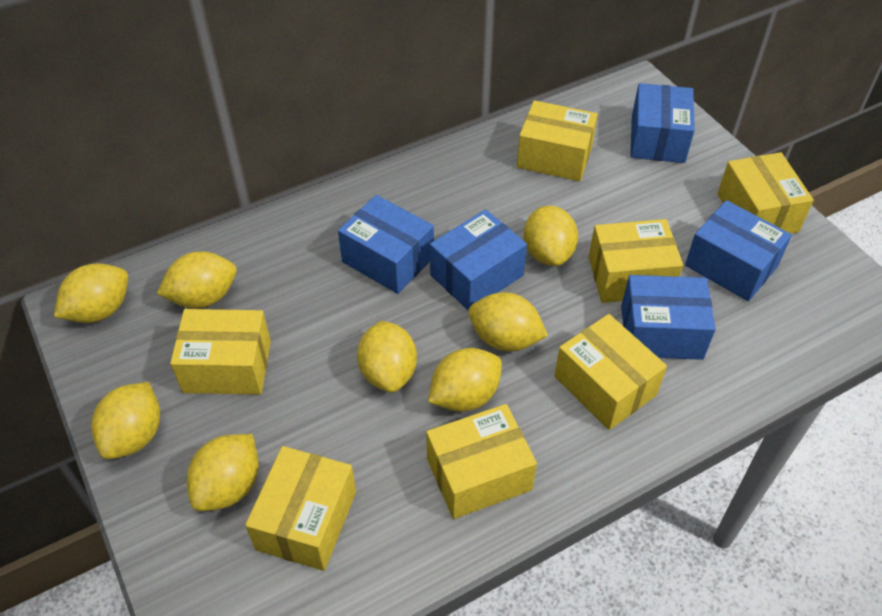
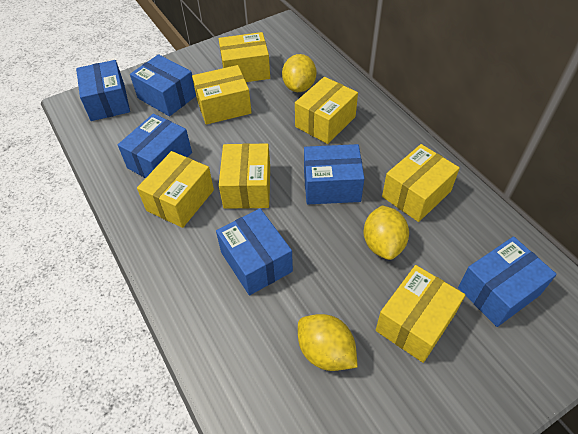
blue box: 5 -> 6
yellow lemon: 8 -> 3

